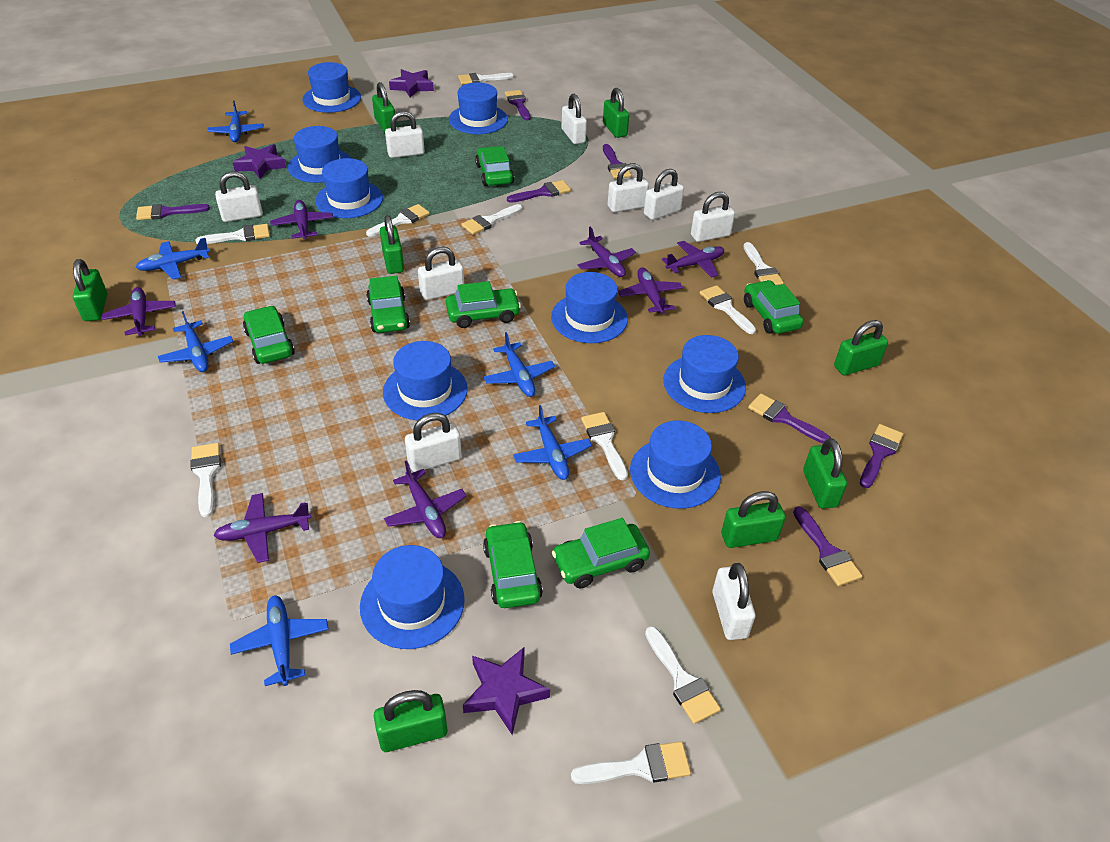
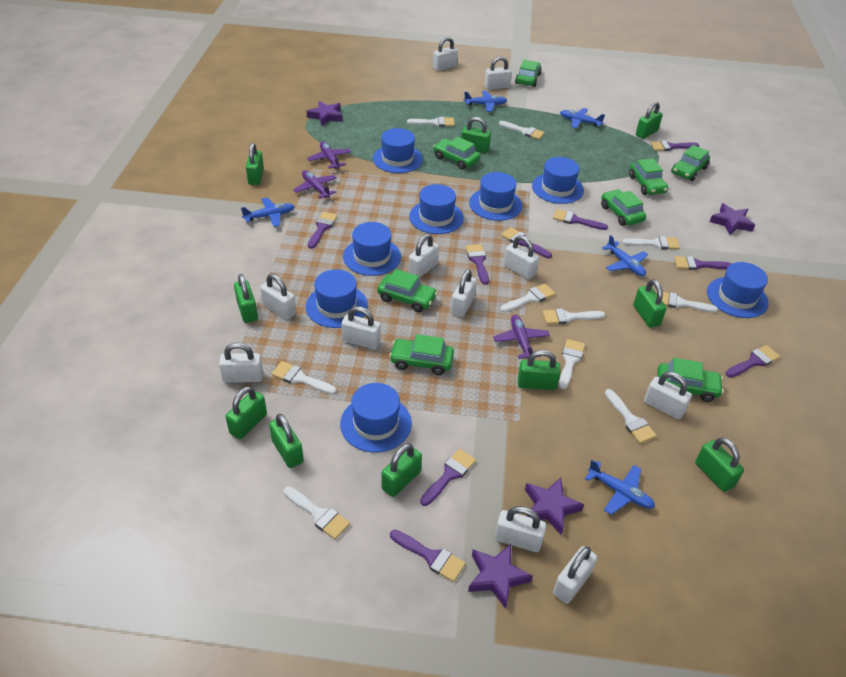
blue hat: 9 -> 8
blue plane: 6 -> 5
green car: 7 -> 8
green padlock: 8 -> 10
purple brush: 7 -> 9
purple plane: 7 -> 3
purple star: 3 -> 4
white padlock: 9 -> 11

